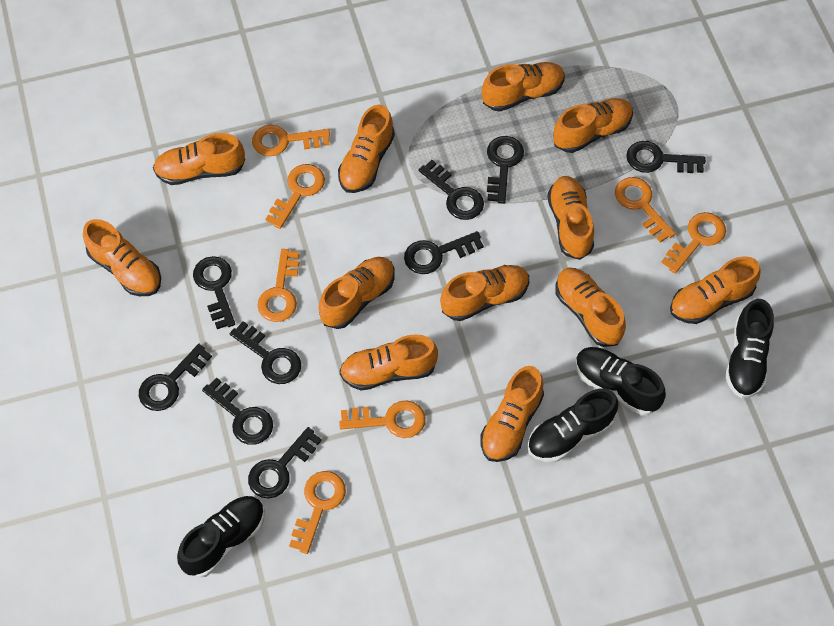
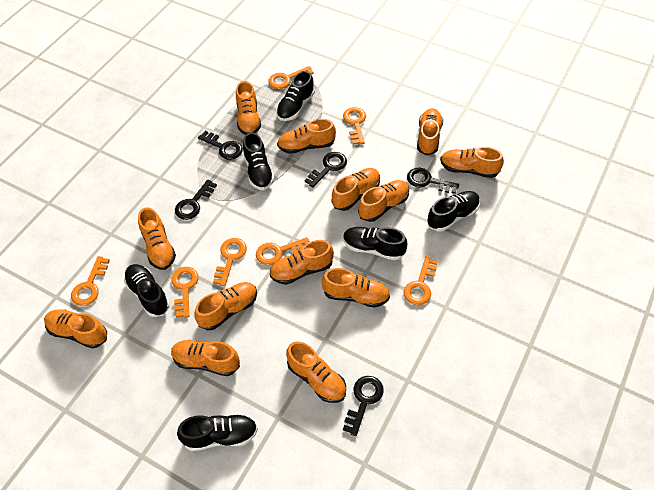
black key: 9 -> 5
black shoe: 4 -> 6
orange shoe: 12 -> 13

